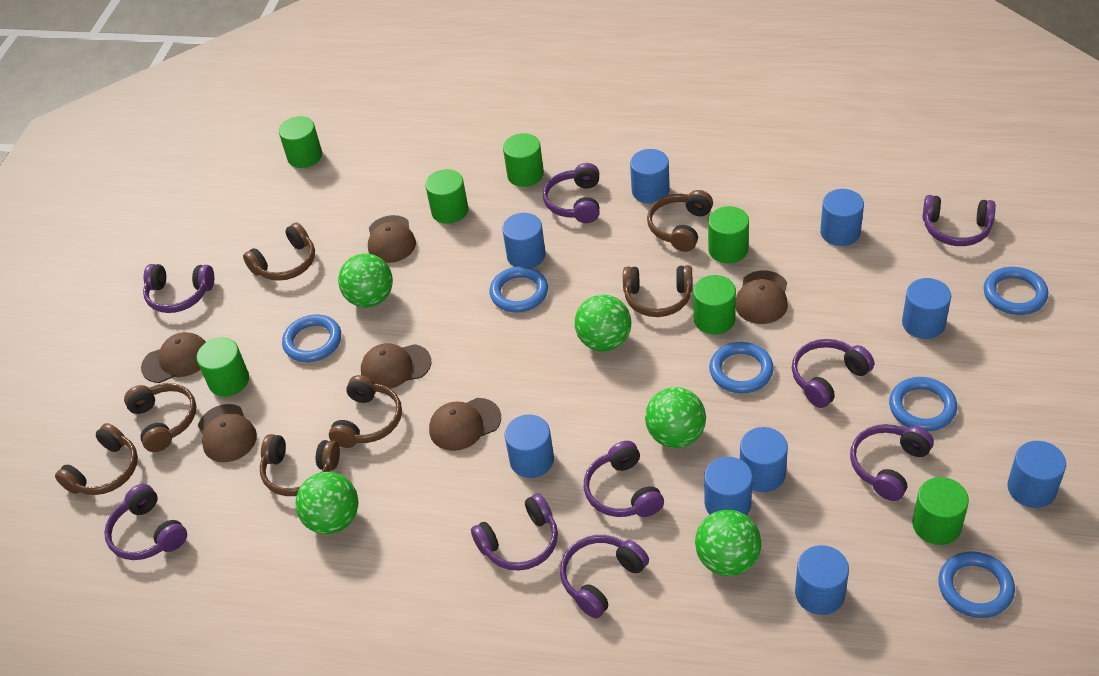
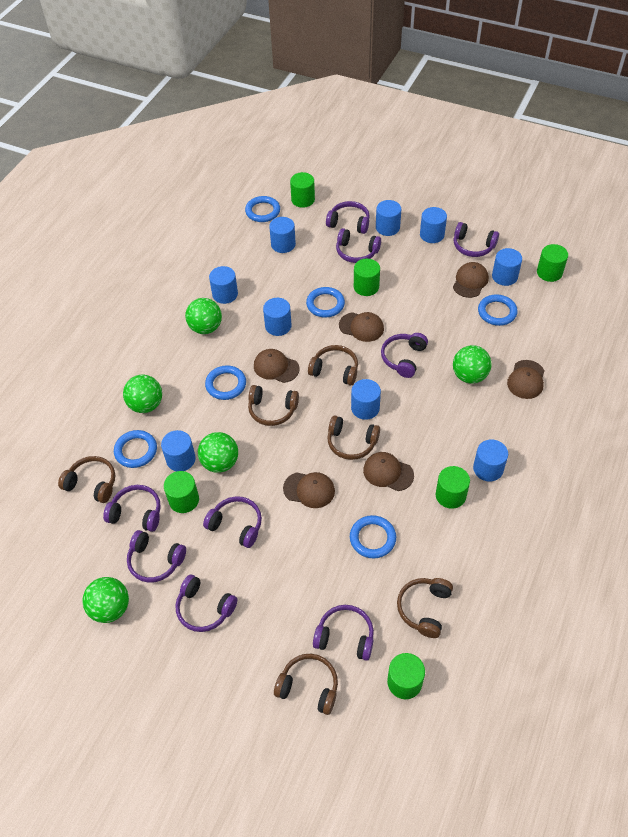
brown headphones: 7 -> 6
green cylinder: 7 -> 6

